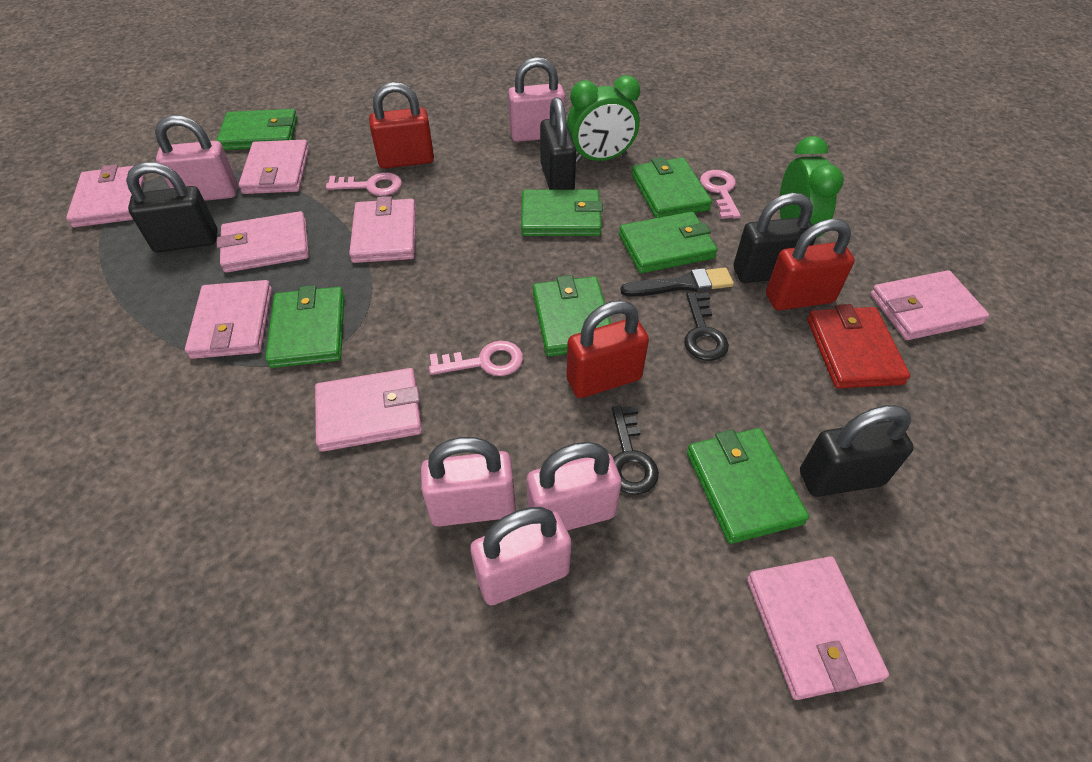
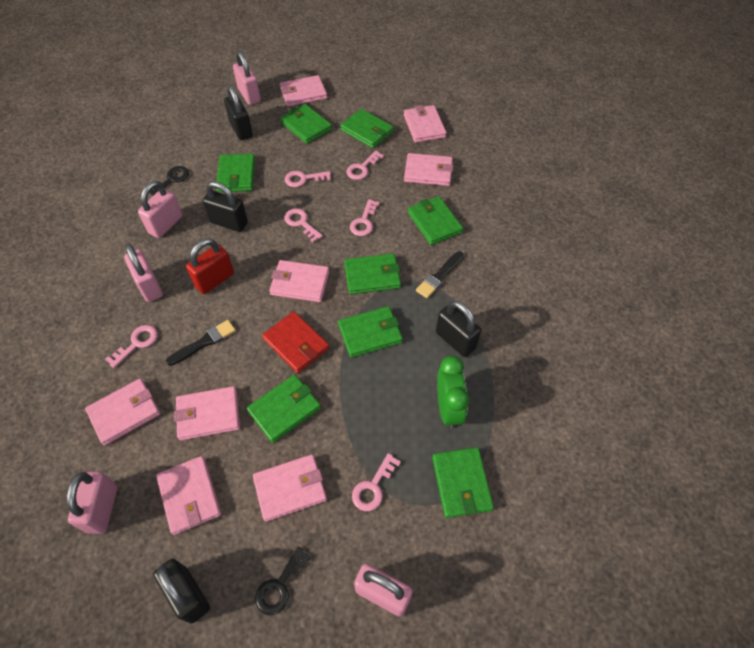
black brush: 1 -> 2
green clock: 2 -> 1
green wallet: 7 -> 8
pink key: 3 -> 6
red padlock: 3 -> 1

